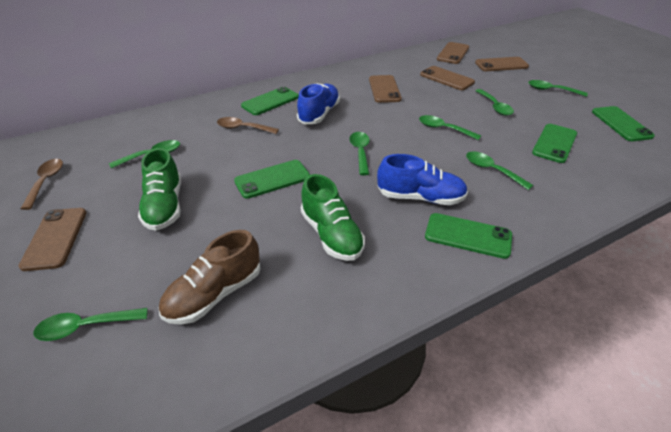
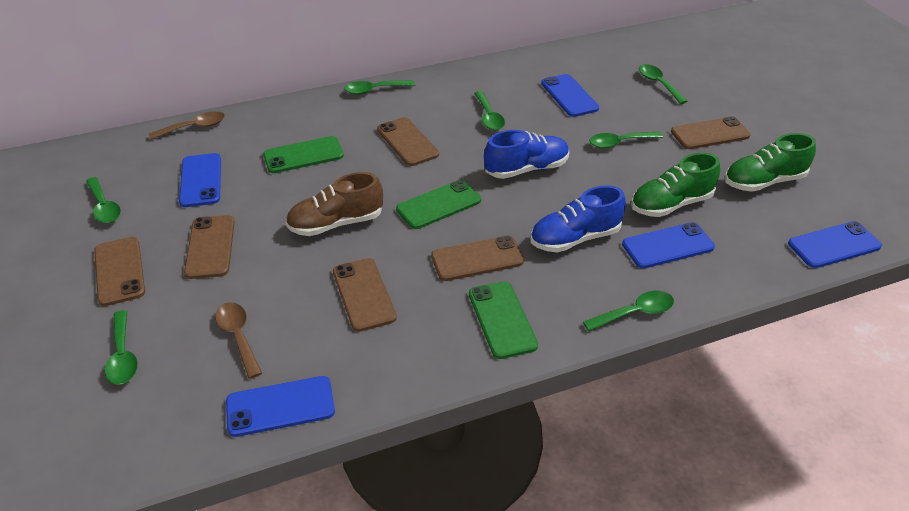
blue phone: 0 -> 5
brown phone: 5 -> 6
green phone: 5 -> 3

